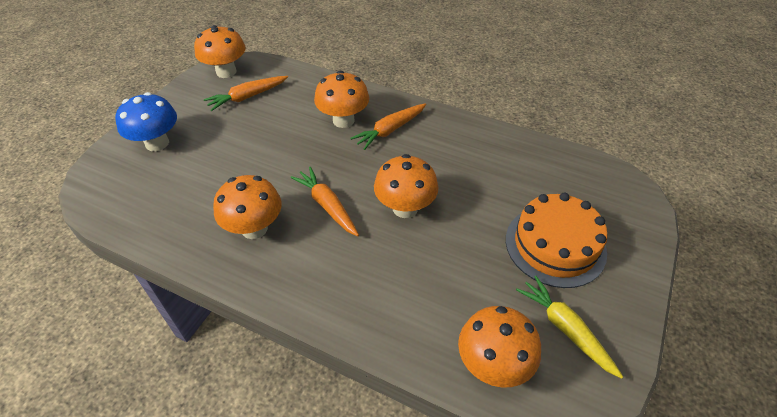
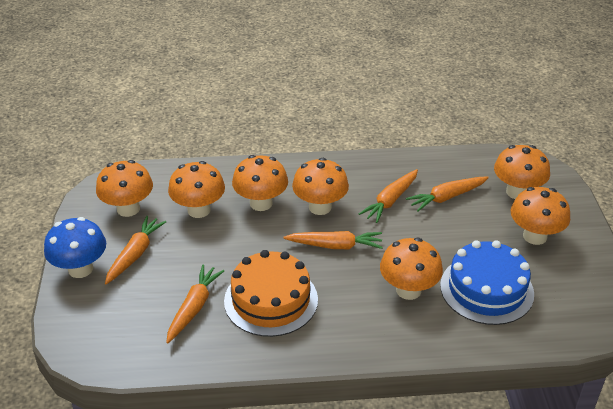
blue cake: 0 -> 1
orange carrot: 3 -> 5
orange mushroom: 5 -> 7
yellow carrot: 1 -> 0

